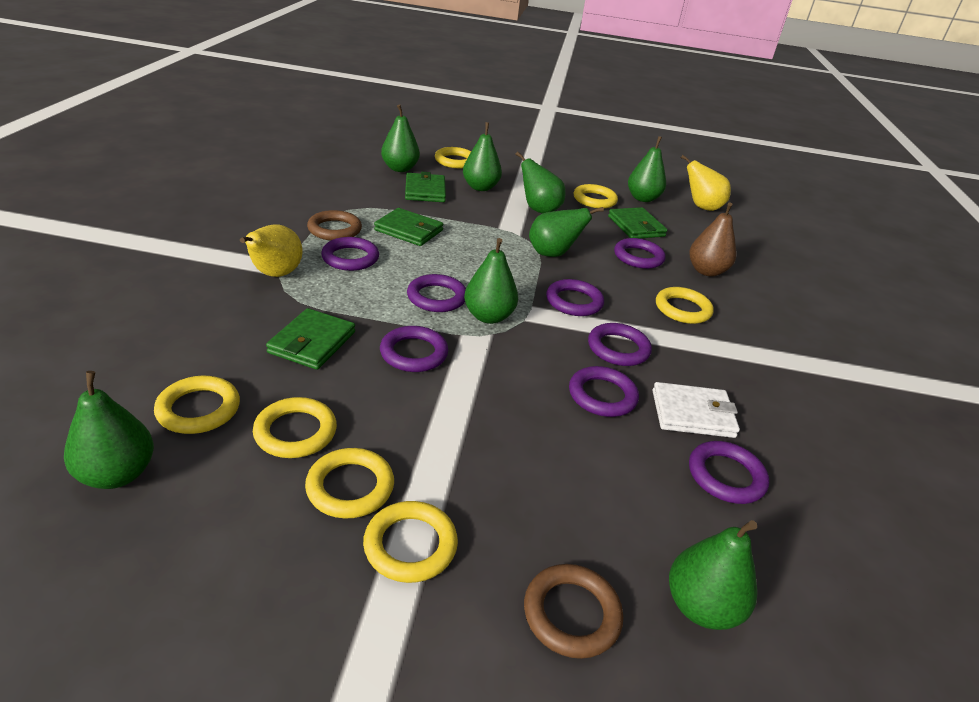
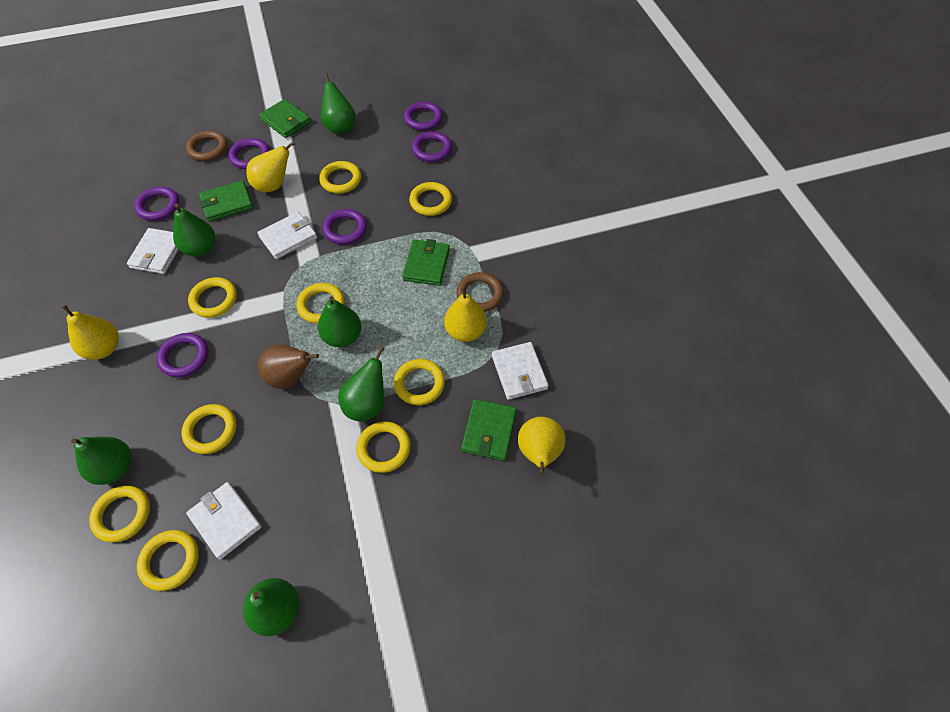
green pear: 8 -> 6
purple ring: 8 -> 6
white wallet: 1 -> 4
yellow pear: 2 -> 4
yellow ring: 7 -> 9

